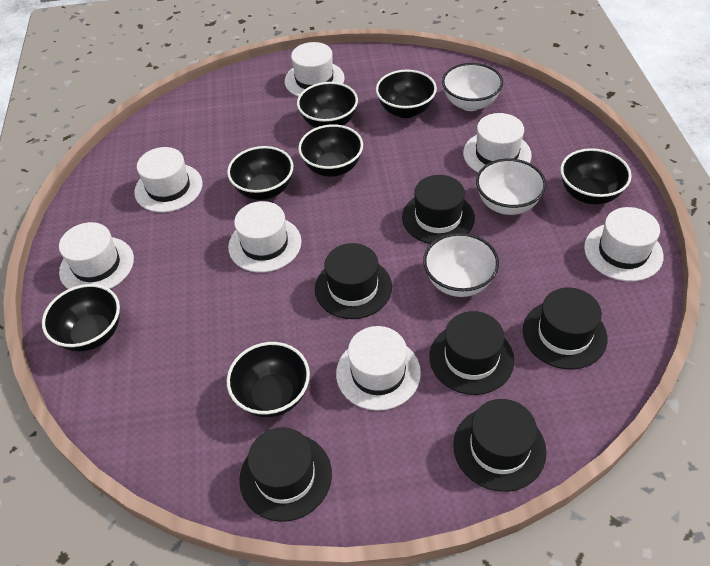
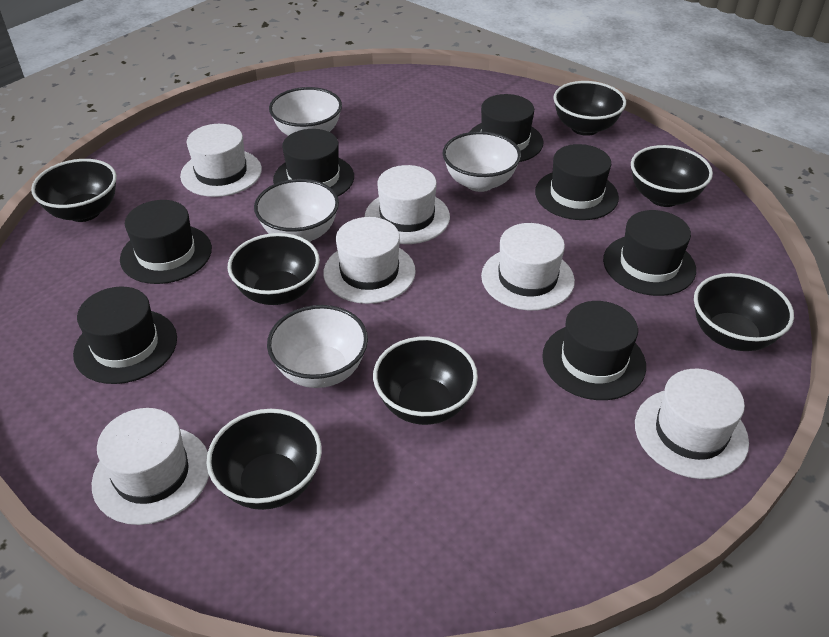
black hat: 6 -> 7
white bowl: 3 -> 4
white hat: 7 -> 6

